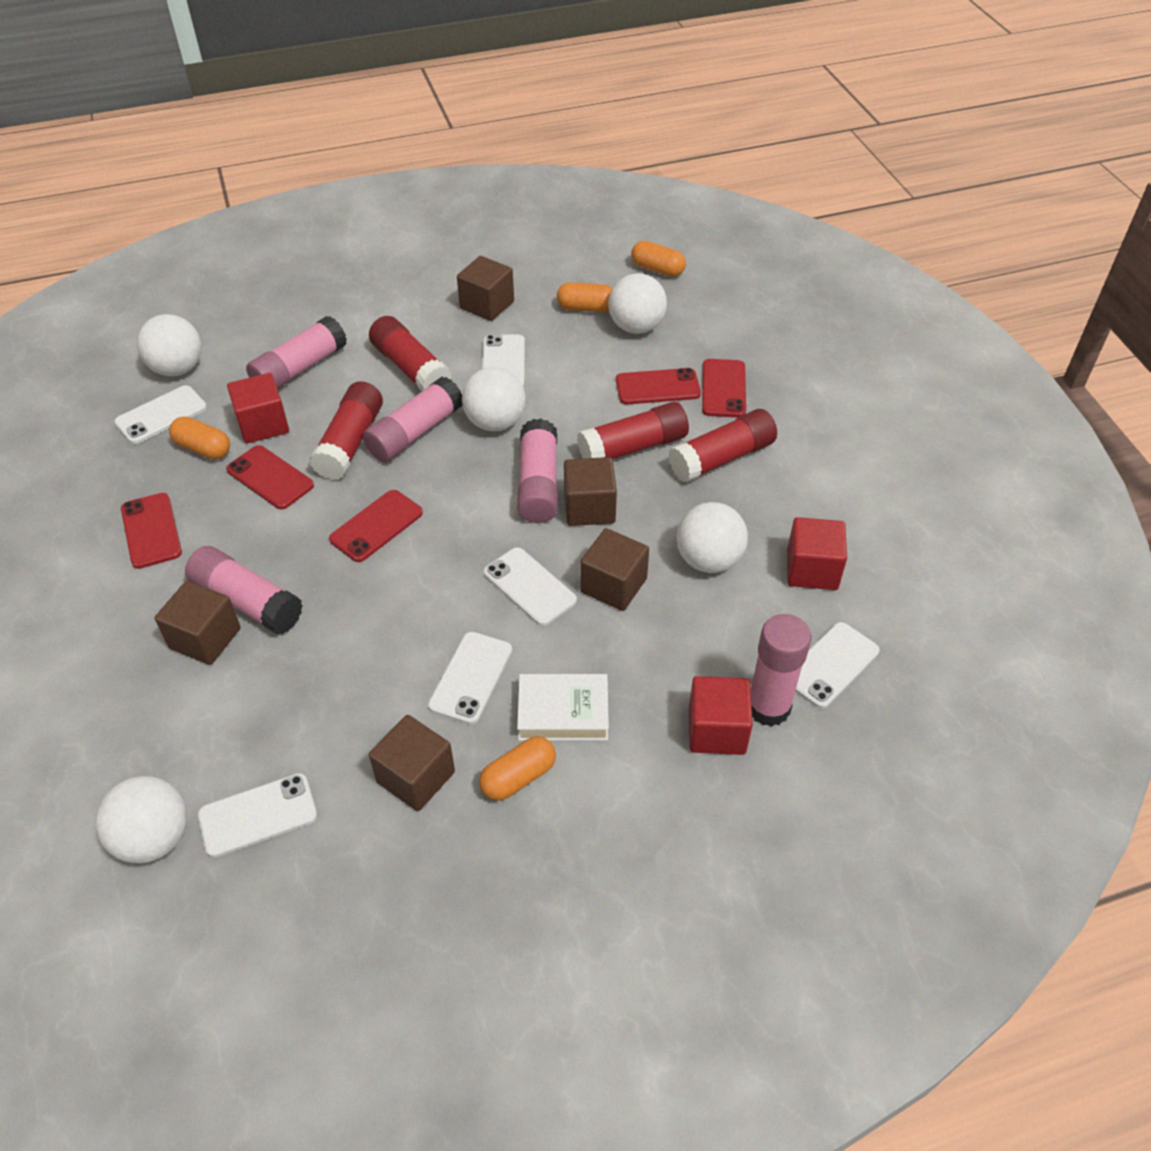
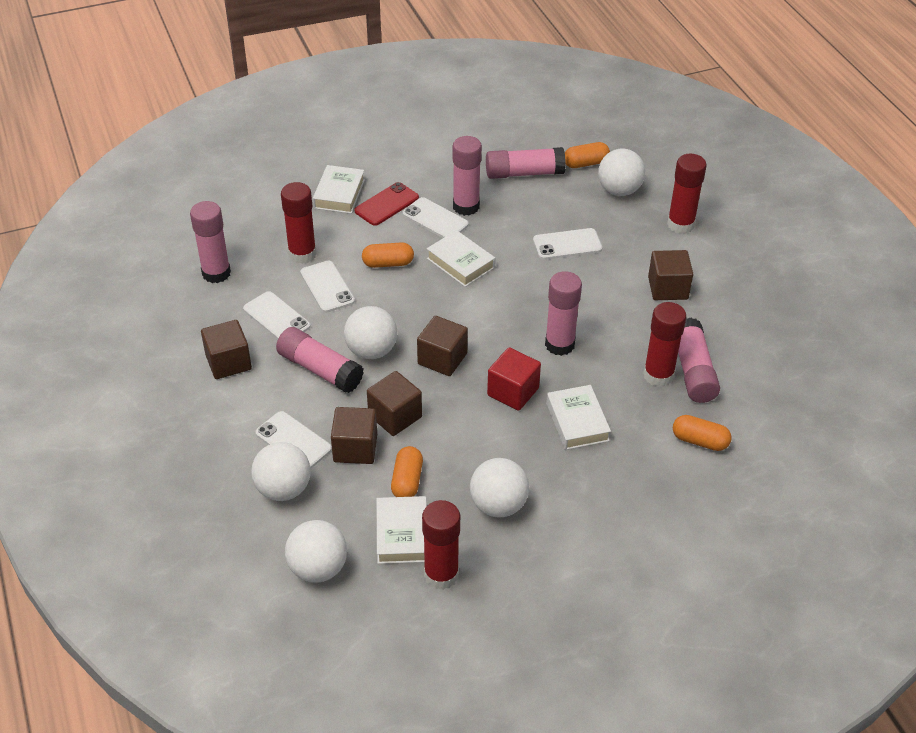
pink glue stick: 5 -> 6
red cube: 3 -> 1
red phone: 5 -> 1
white book: 1 -> 4
white phone: 6 -> 5

